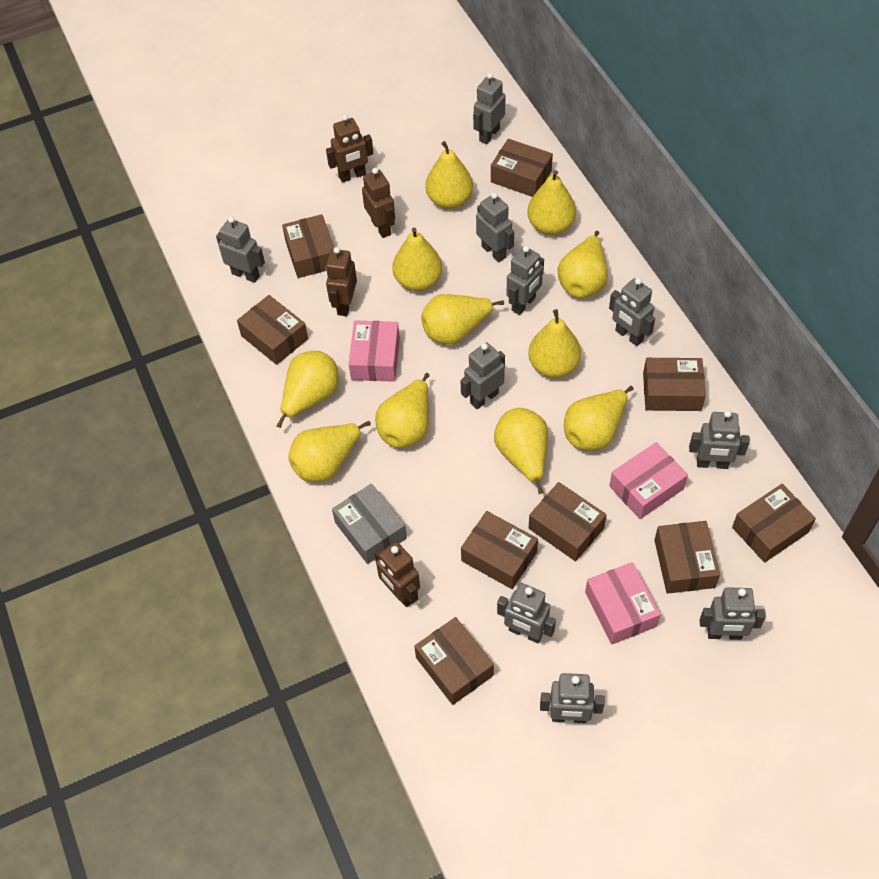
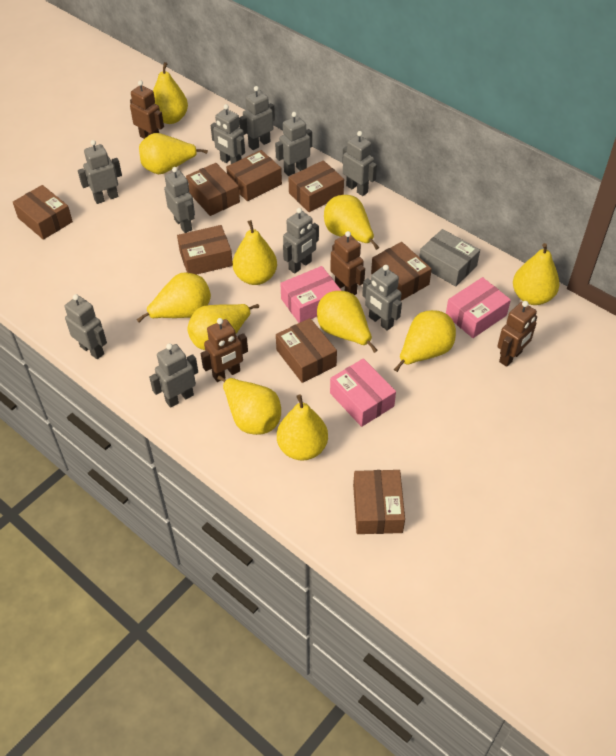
brown box: 9 -> 8

